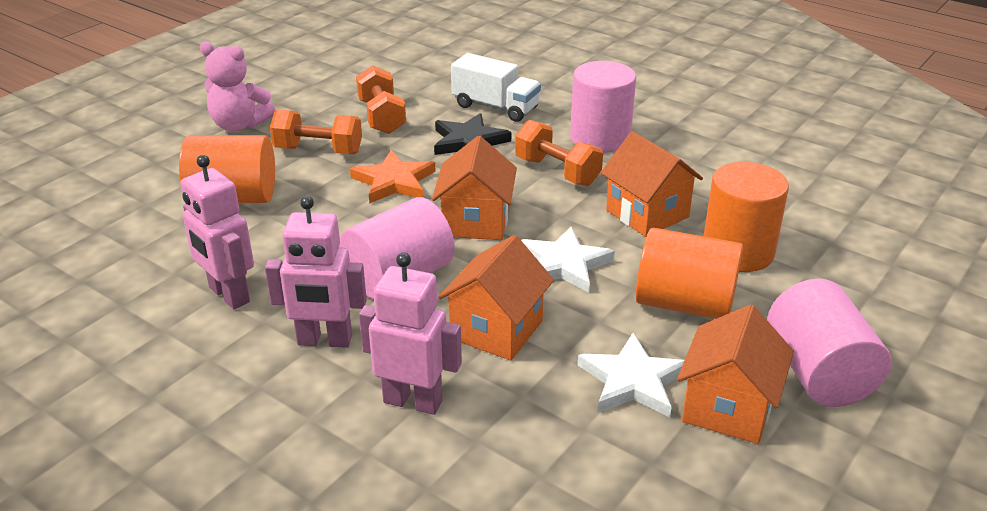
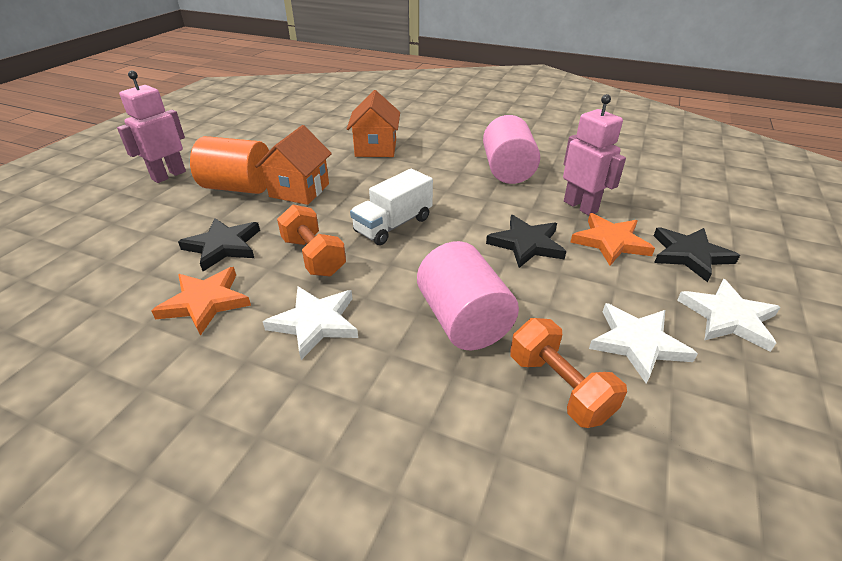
black star: 1 -> 3
orange cylinder: 3 -> 1
orange dumbbell: 3 -> 2
orange house: 4 -> 2
orange star: 1 -> 2
pink cylinder: 3 -> 2
pink robot: 3 -> 2
pink teddy bear: 1 -> 0
white star: 2 -> 3

